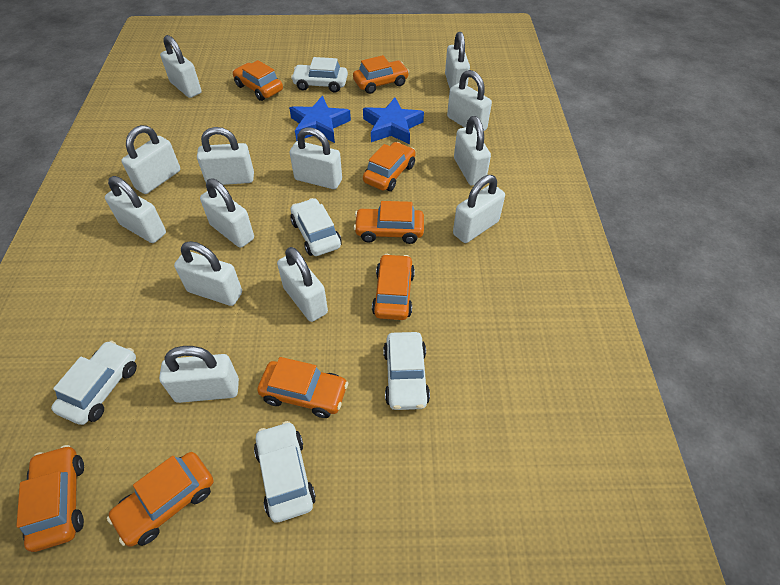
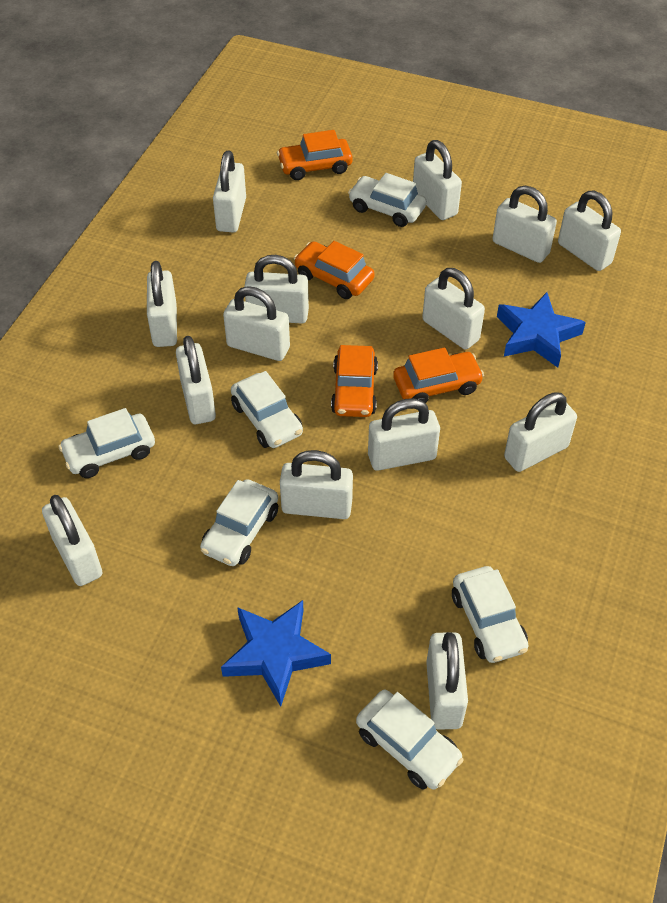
orange car: 8 -> 4
white car: 5 -> 6
white padlock: 13 -> 14

